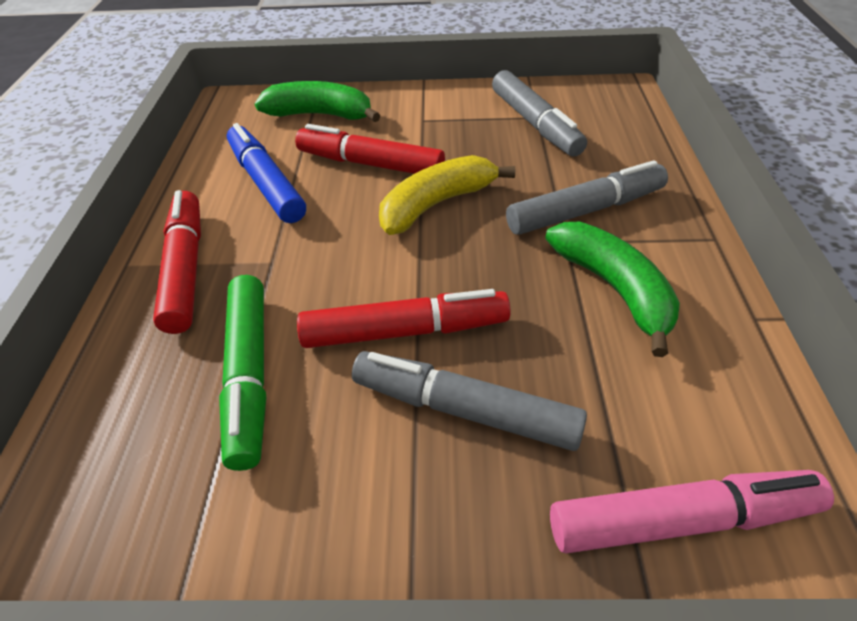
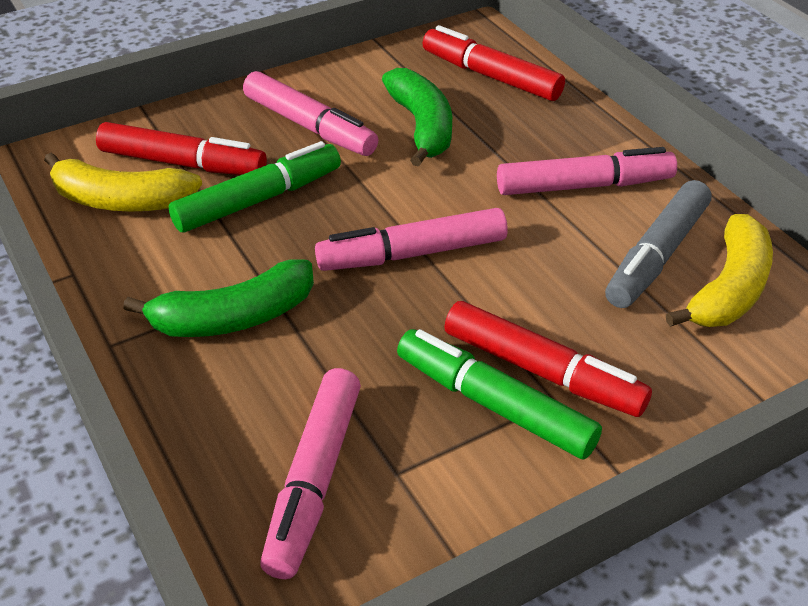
blue marker: 1 -> 0
green marker: 1 -> 2
grey marker: 3 -> 1
pink marker: 1 -> 4
yellow banana: 1 -> 2

